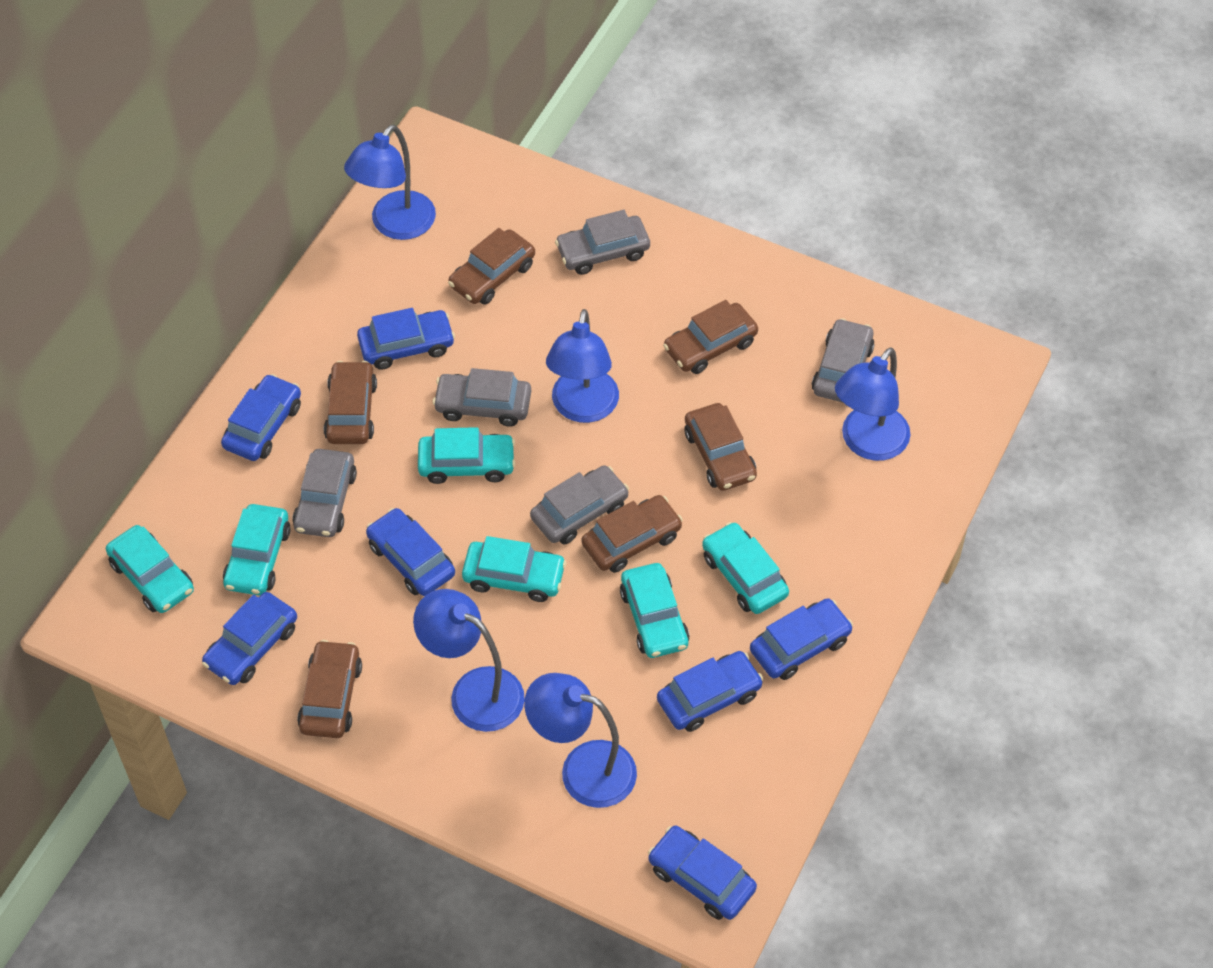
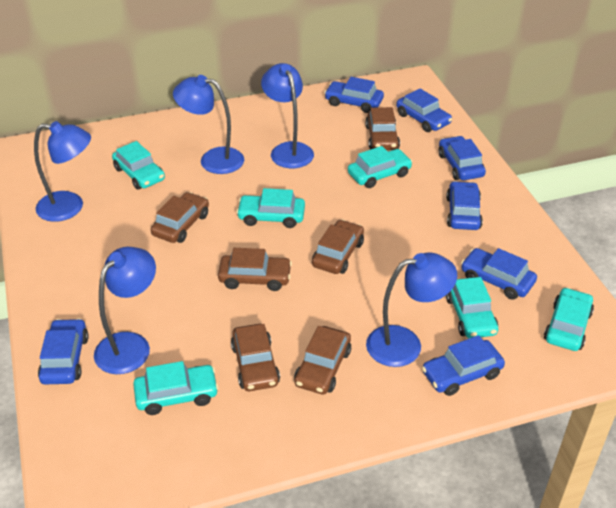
grey car: 5 -> 0

